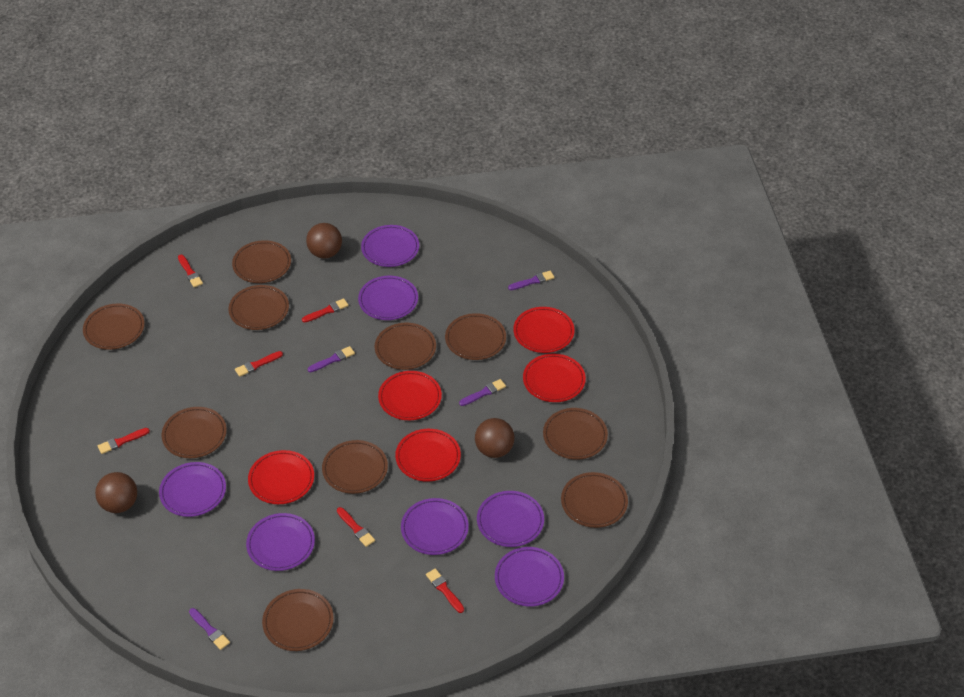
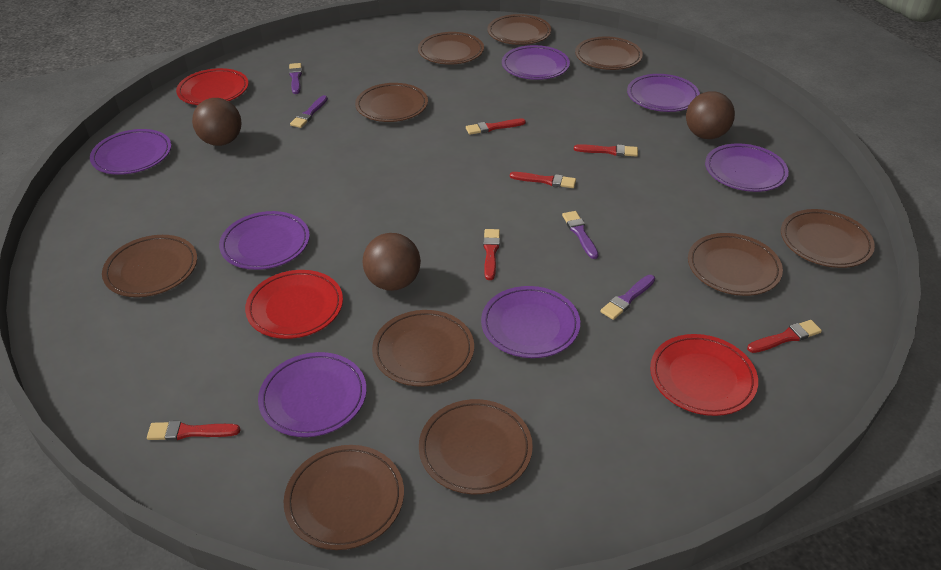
red plate: 5 -> 3

